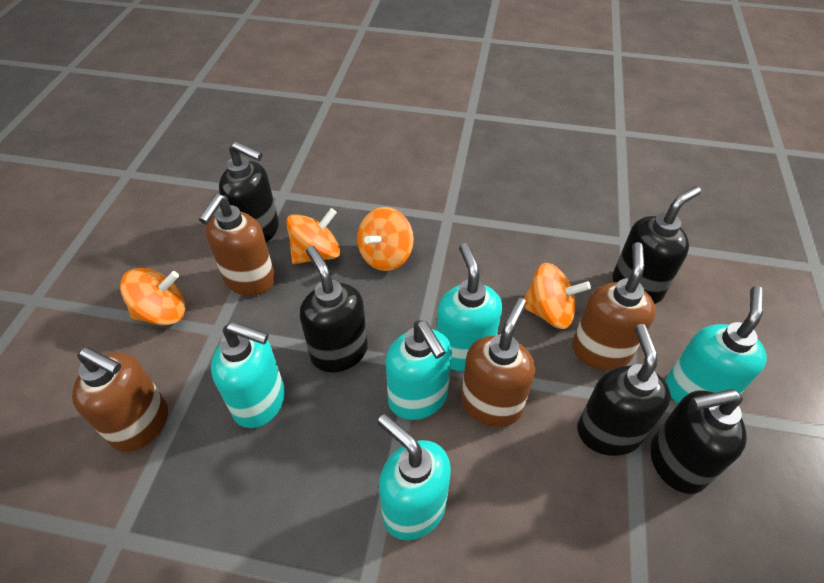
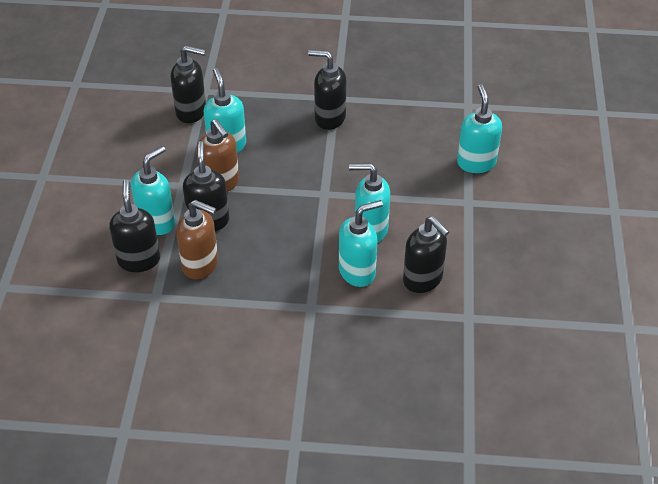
brown soap dispenser: 4 -> 2
orange spinning top: 4 -> 0

